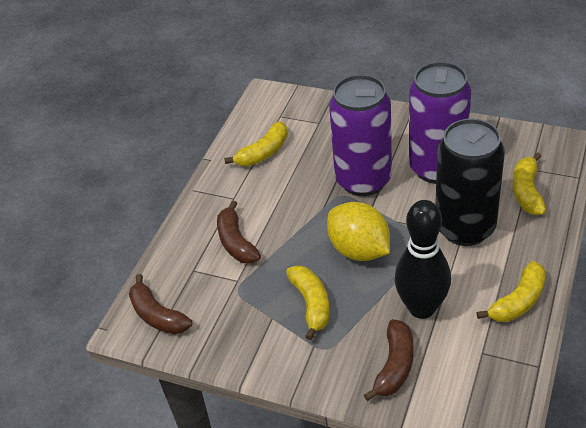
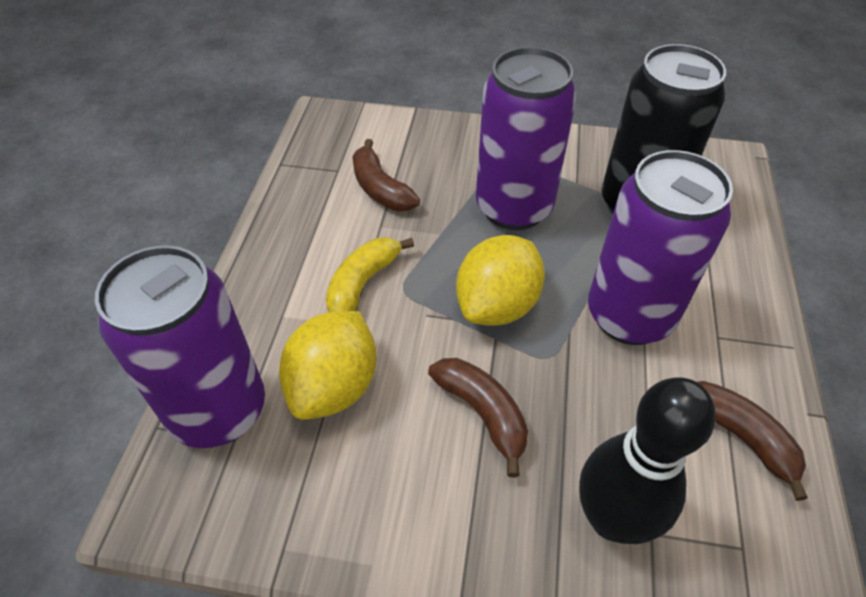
purple can: 2 -> 3
yellow banana: 4 -> 1
yellow lemon: 1 -> 2

